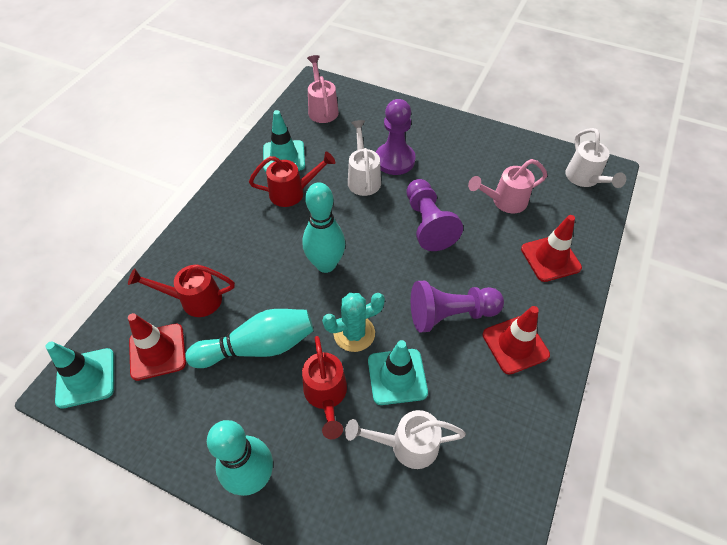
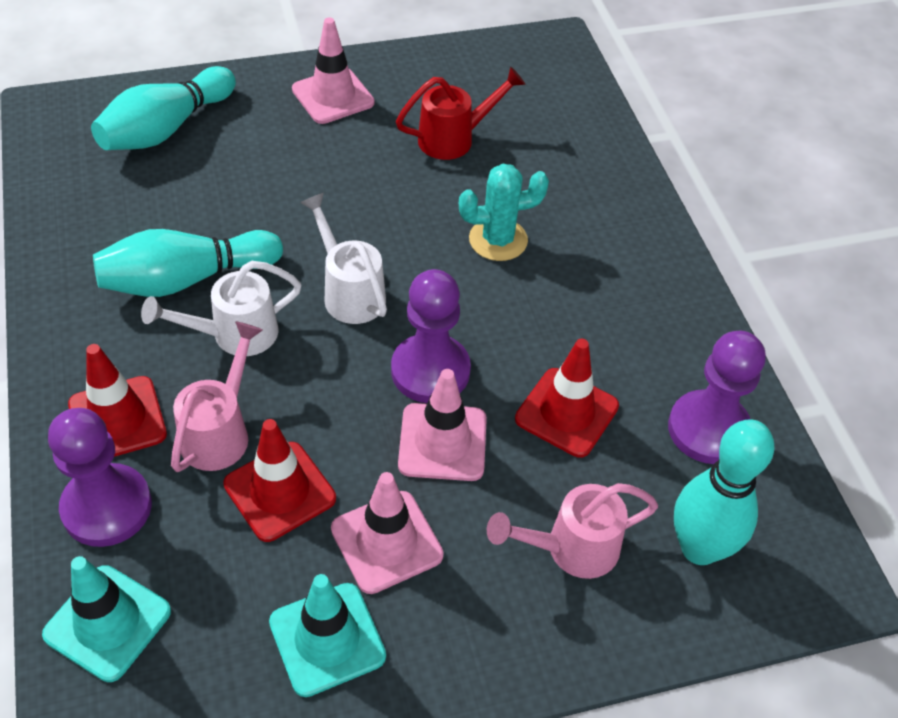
pink traffic cone: 0 -> 3
red watering can: 3 -> 1
turquoise traffic cone: 3 -> 2
white watering can: 3 -> 2

